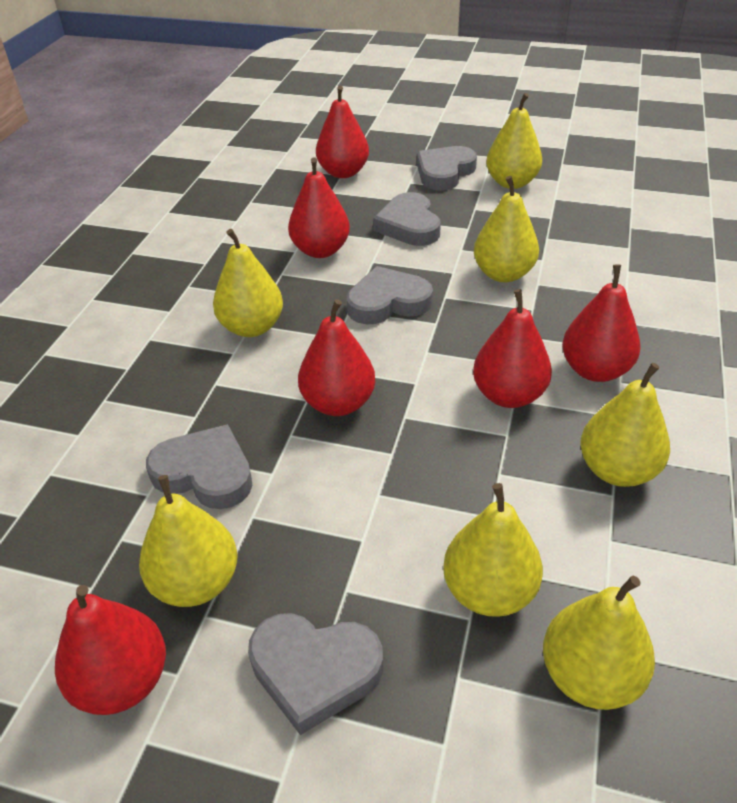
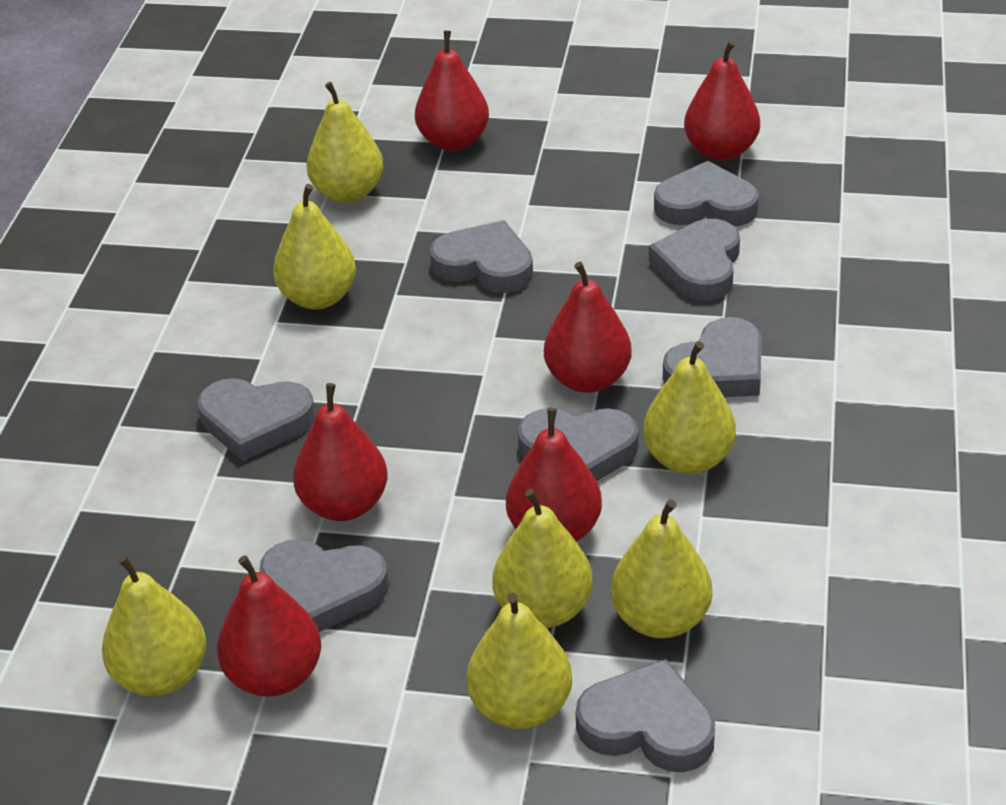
grey heart: 5 -> 8

